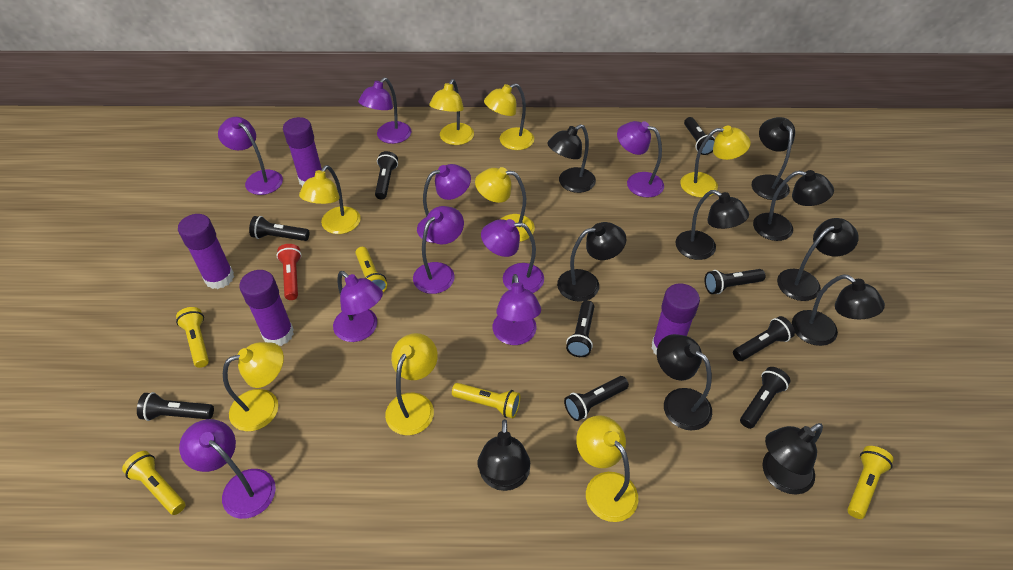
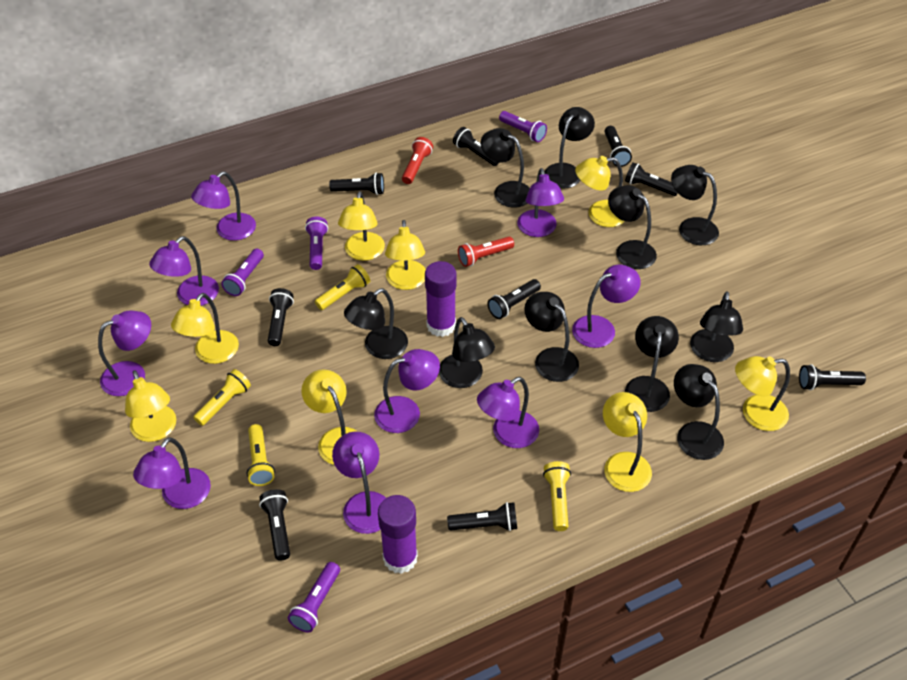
purple flashlight: 0 -> 4
purple glue stick: 4 -> 2
red flashlight: 1 -> 2
yellow flashlight: 5 -> 4

